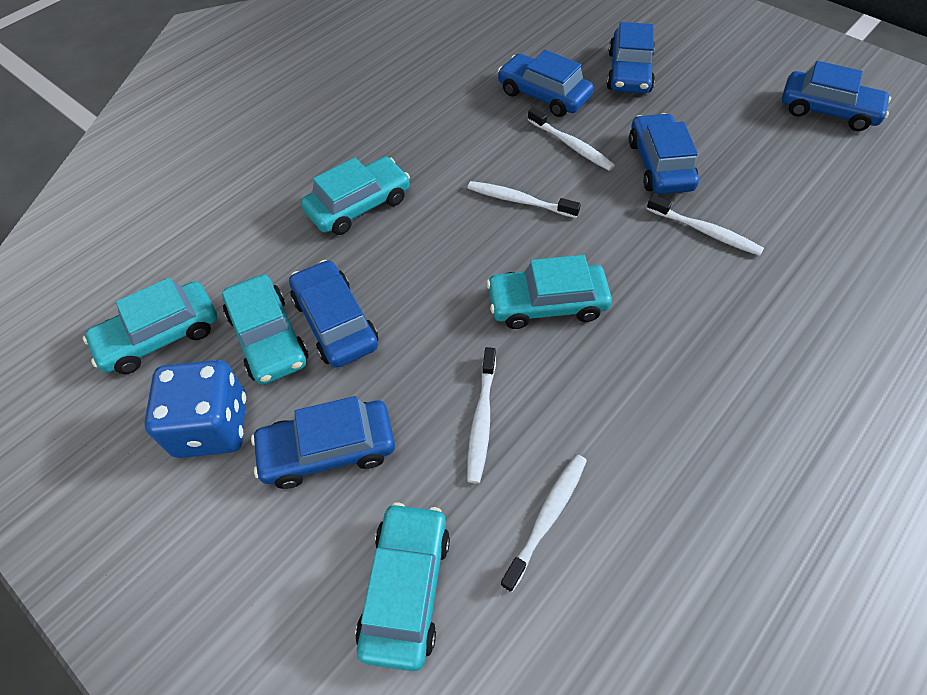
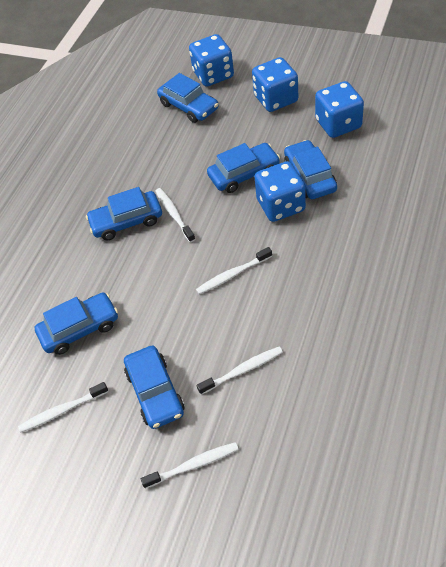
blue dice: 1 -> 4
turquoise car: 5 -> 0

